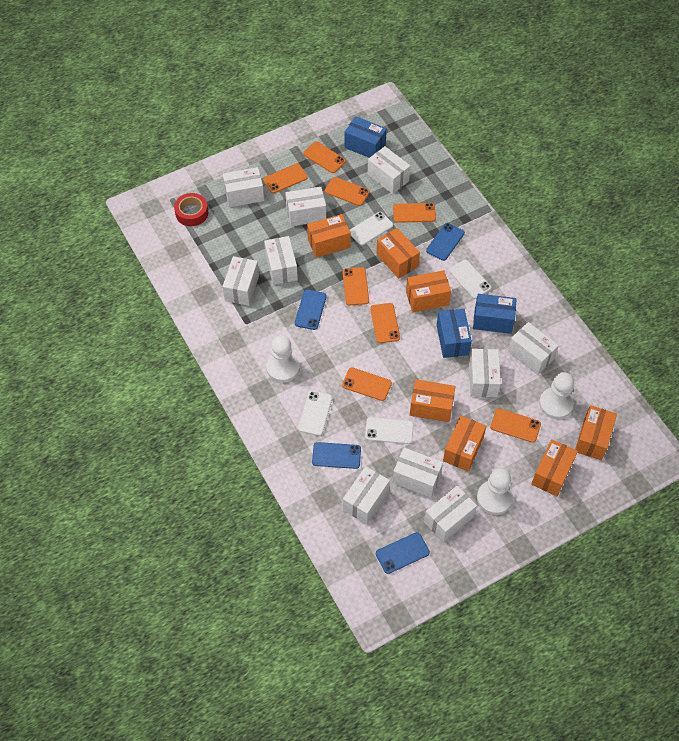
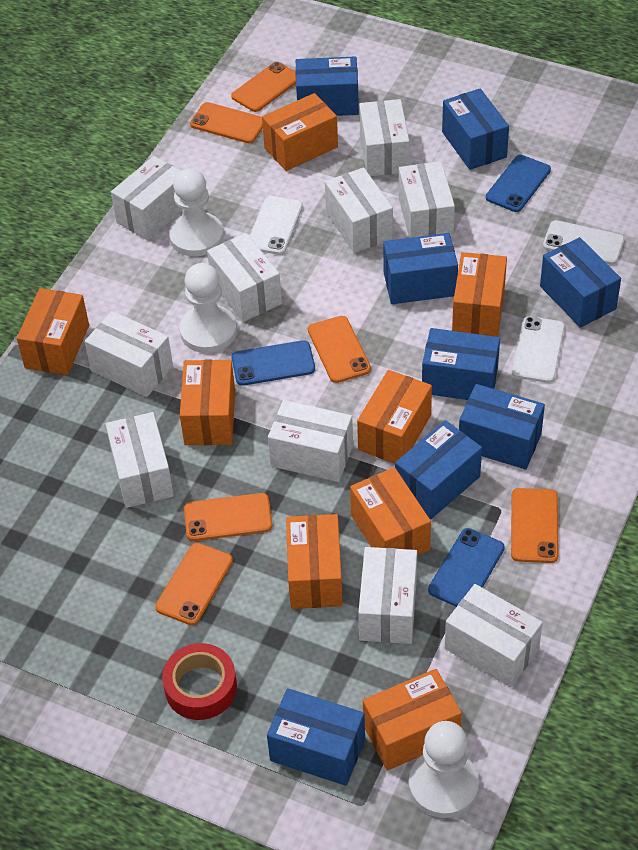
blue box: 3 -> 8
blue phone: 4 -> 3
orange box: 7 -> 8
orange phone: 8 -> 6
white phone: 4 -> 3

